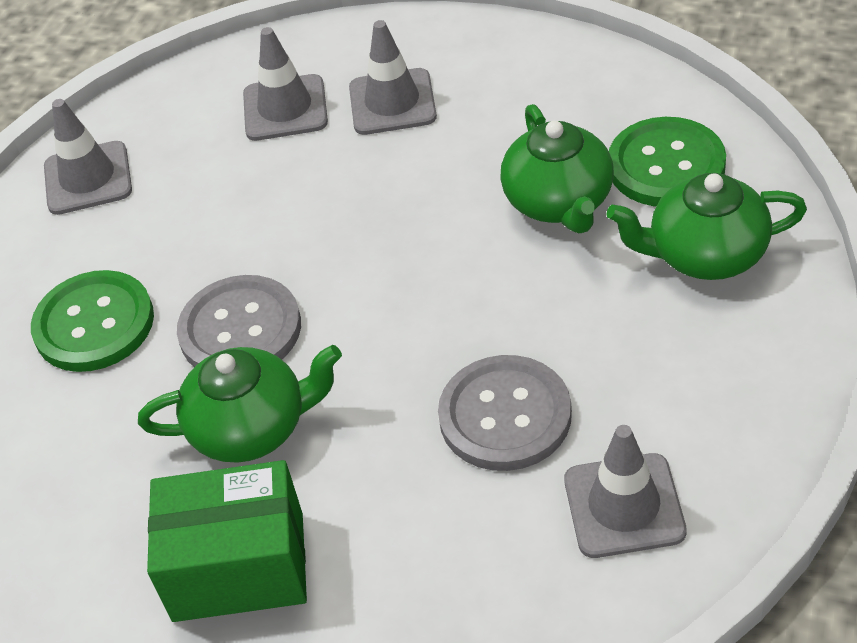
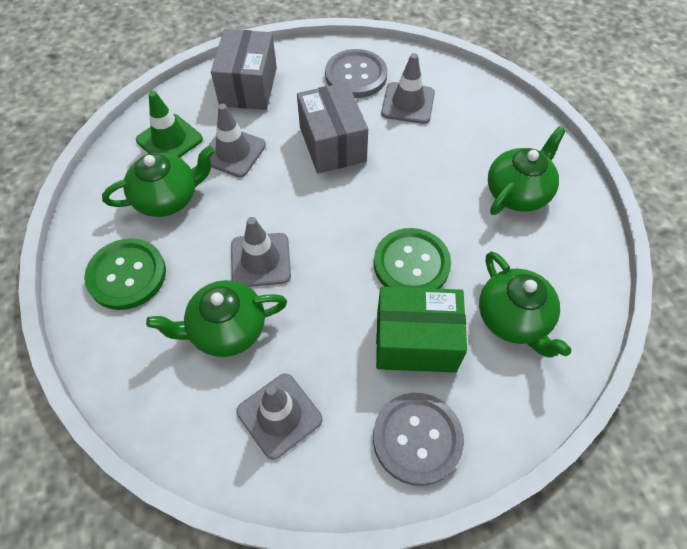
green teapot: 3 -> 4
green traffic cone: 0 -> 1
grey box: 0 -> 2

